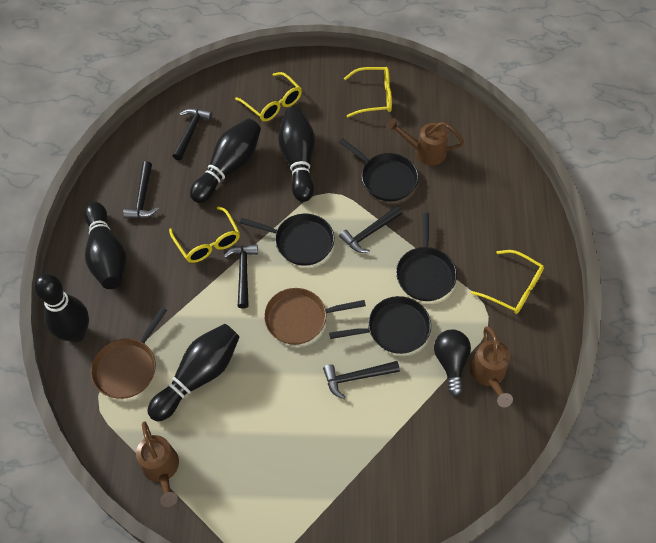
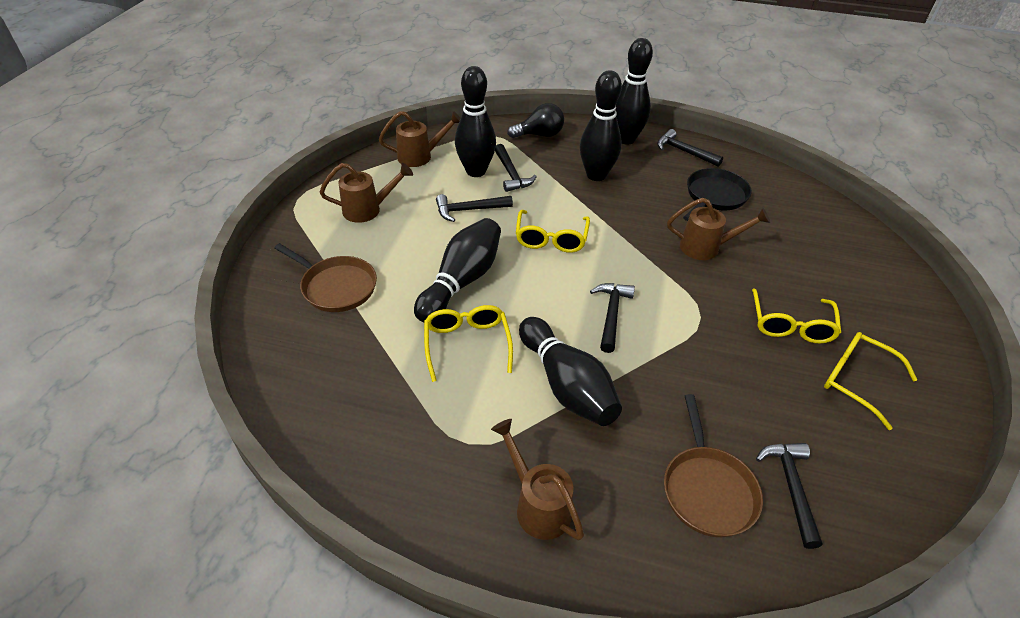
black pan: 4 -> 1
brown watering can: 3 -> 4

